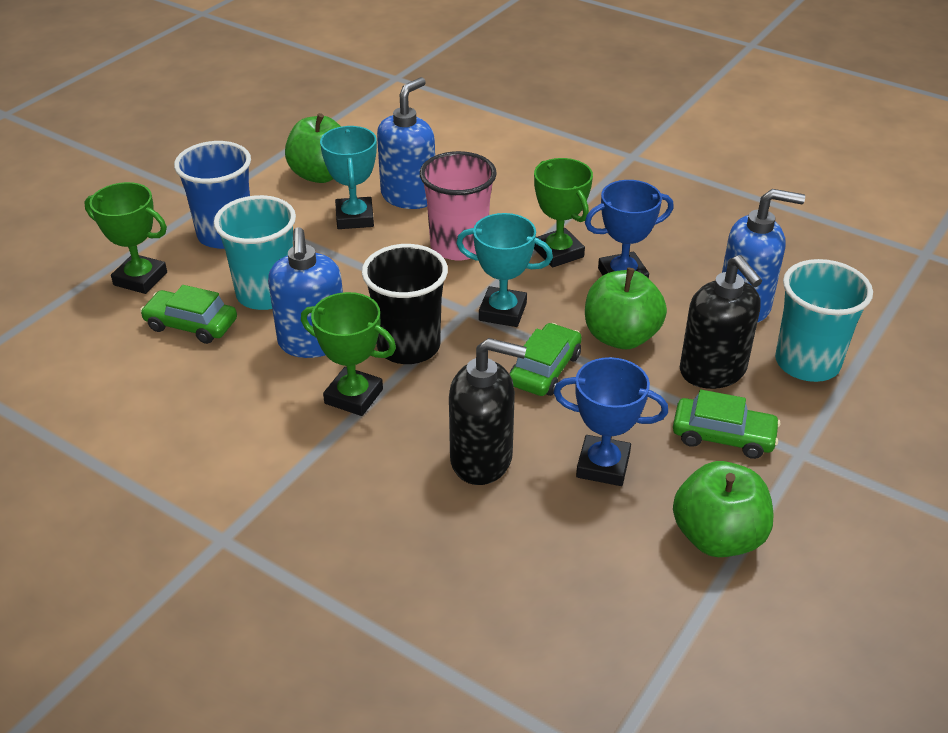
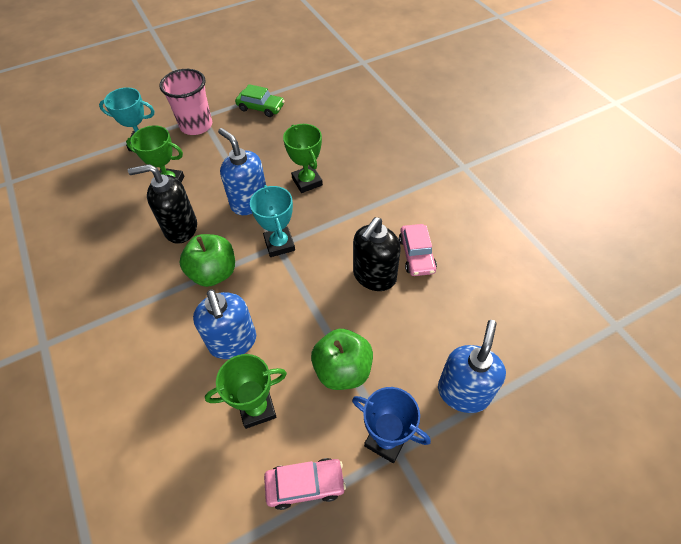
black cup: 1 -> 0
blue cup: 1 -> 0
blue trophy: 2 -> 1
green apple: 3 -> 2
green car: 3 -> 1
pink car: 0 -> 2
turquoise cup: 2 -> 0

